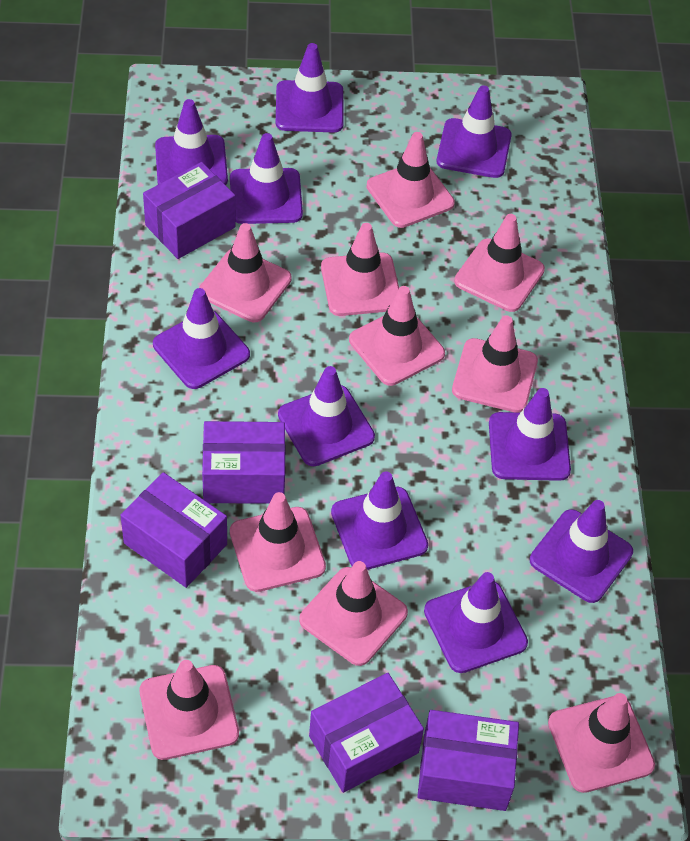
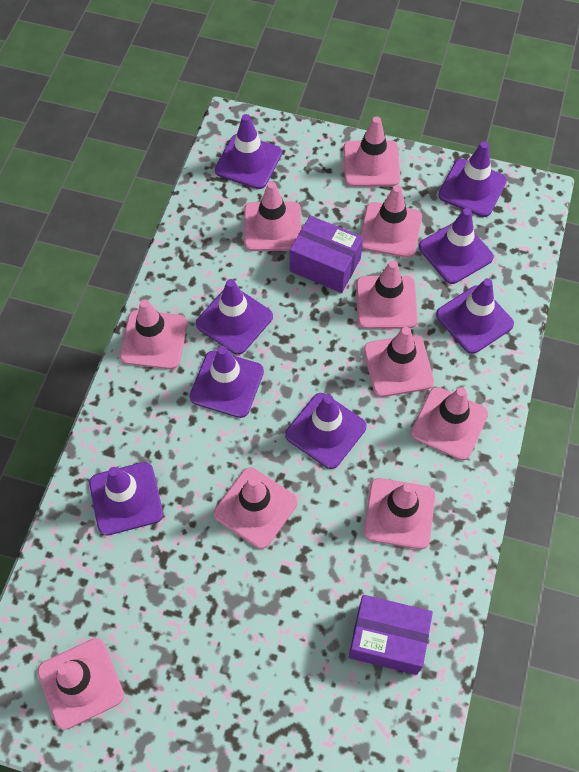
purple box: 5 -> 2
purple traffic cone: 10 -> 8

